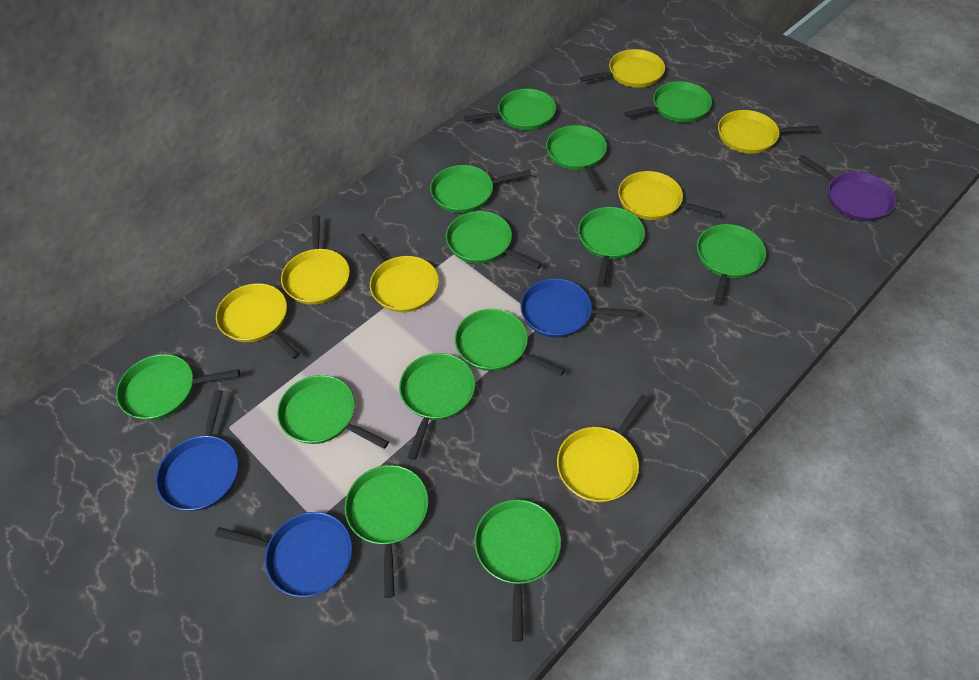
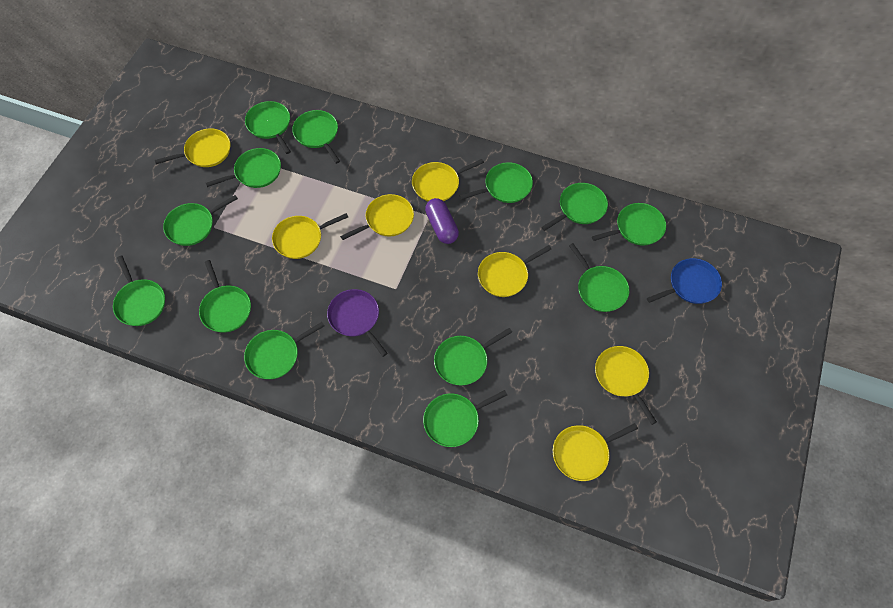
blue pan: 3 -> 1
purple capsule: 0 -> 1

